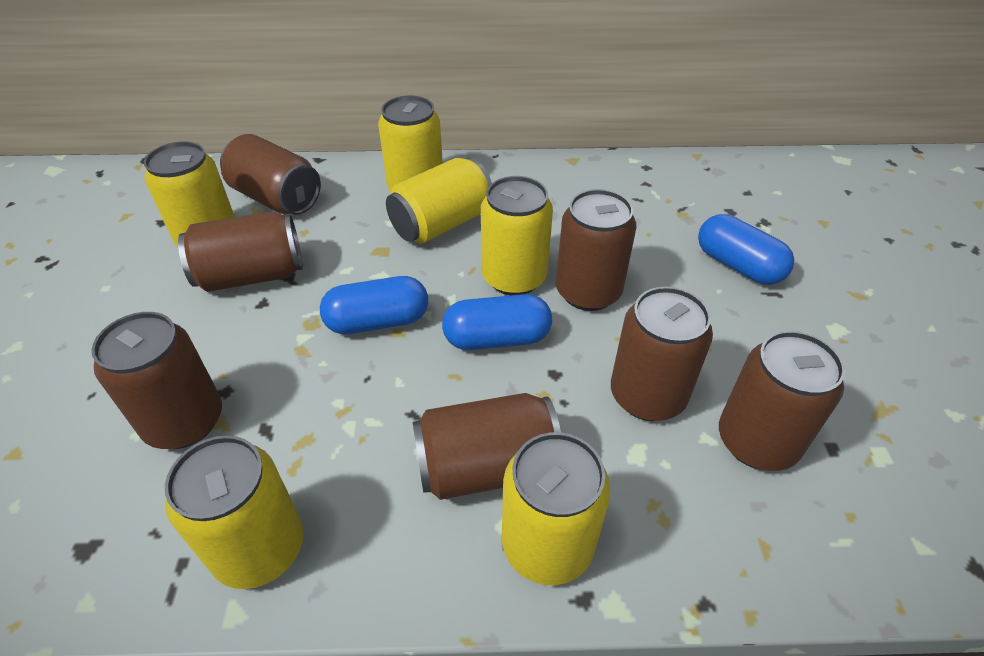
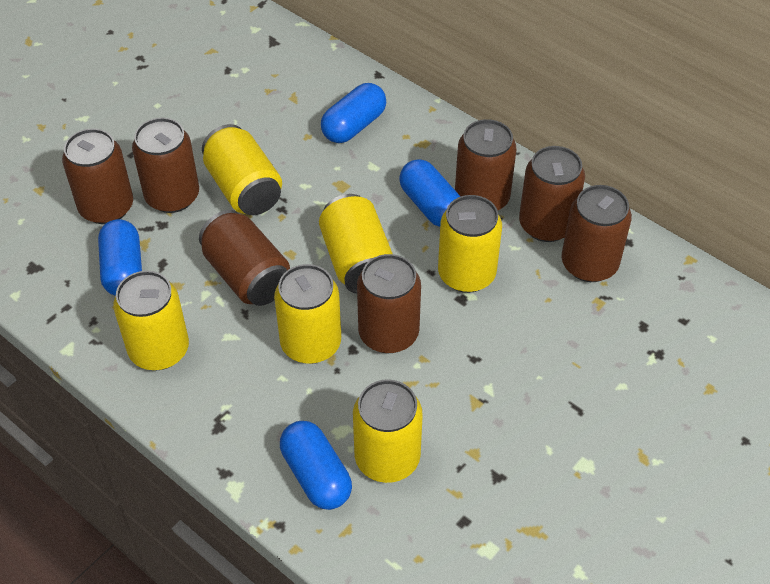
blue capsule: 3 -> 4

